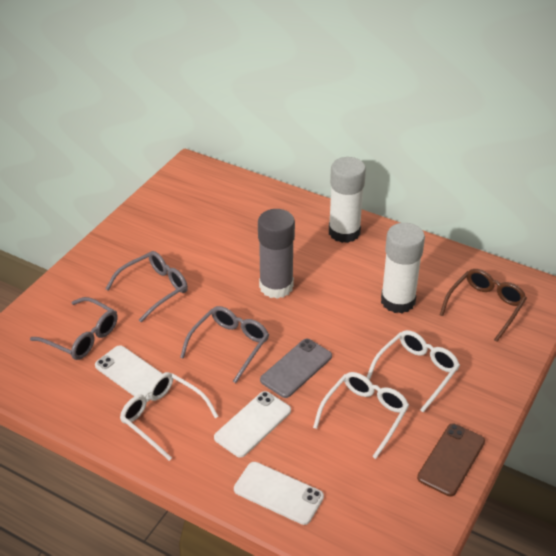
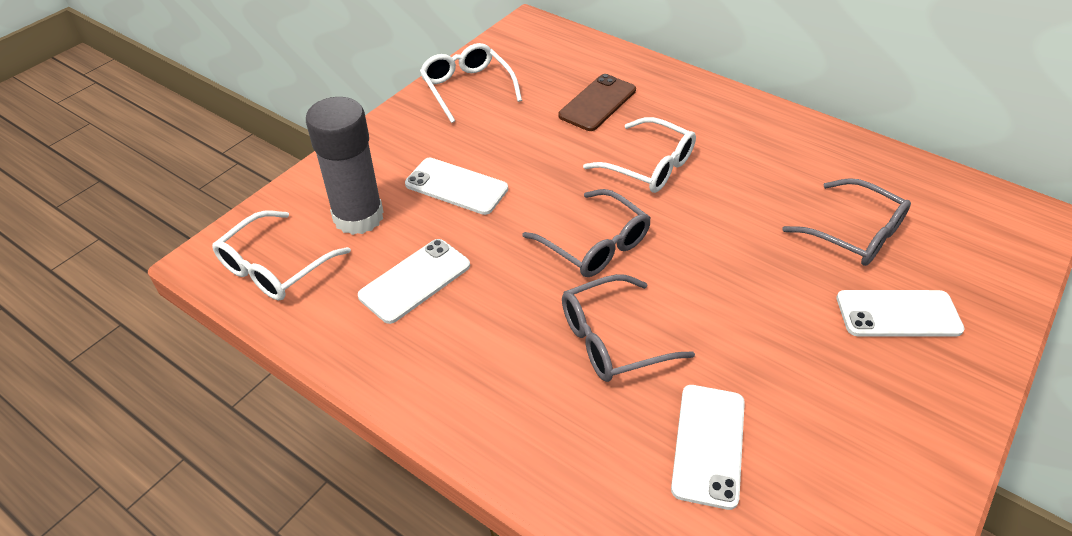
brown glasses: 1 -> 0
grey phone: 1 -> 0
white glue stick: 2 -> 0
white phone: 3 -> 4

